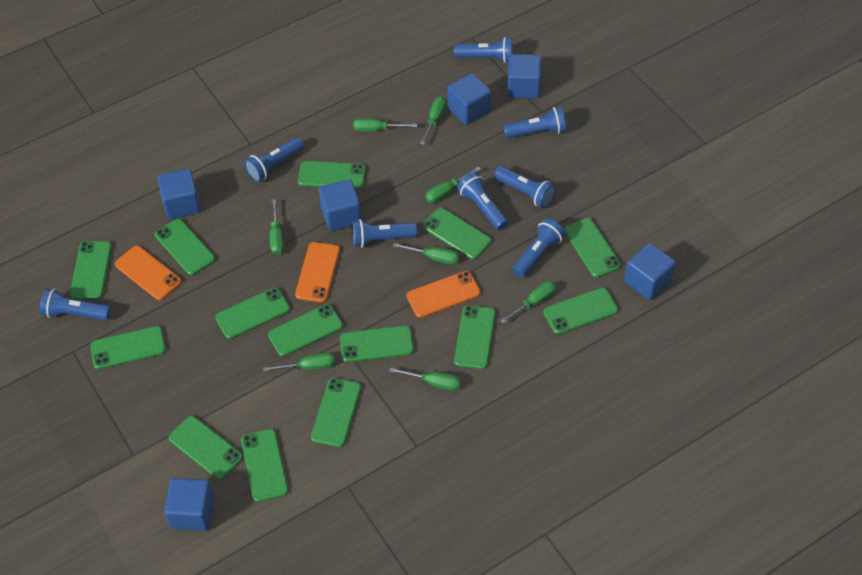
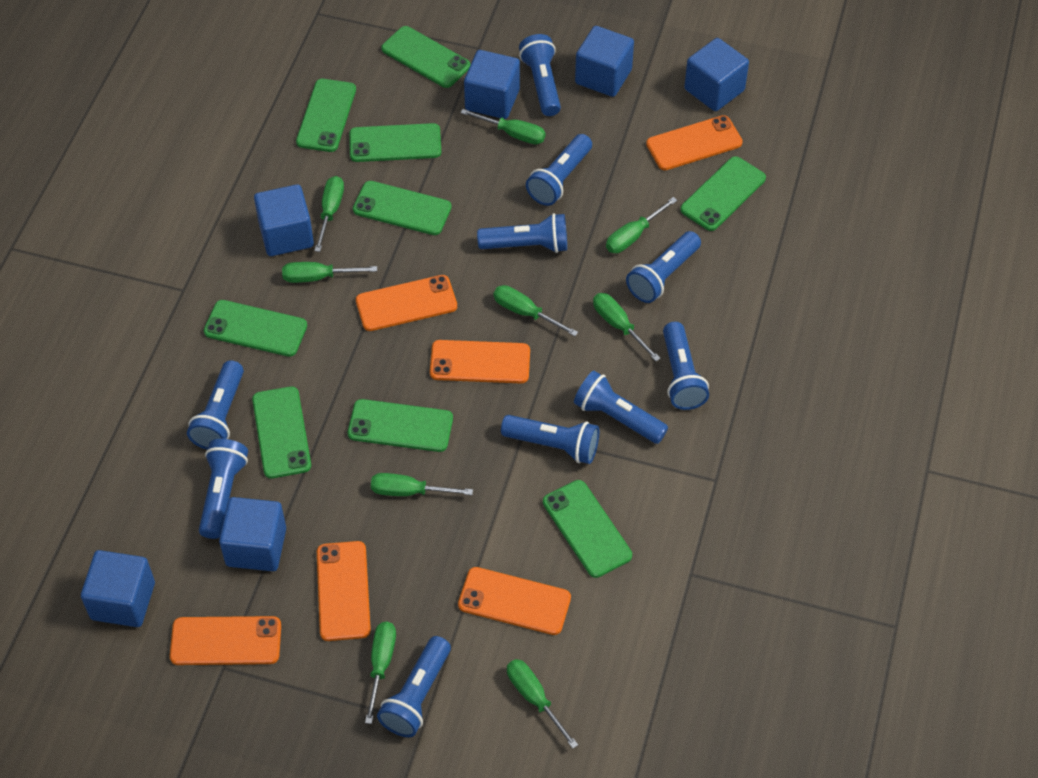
blue flashlight: 8 -> 10
green phone: 14 -> 9
green screwdriver: 8 -> 9
orange phone: 3 -> 6

